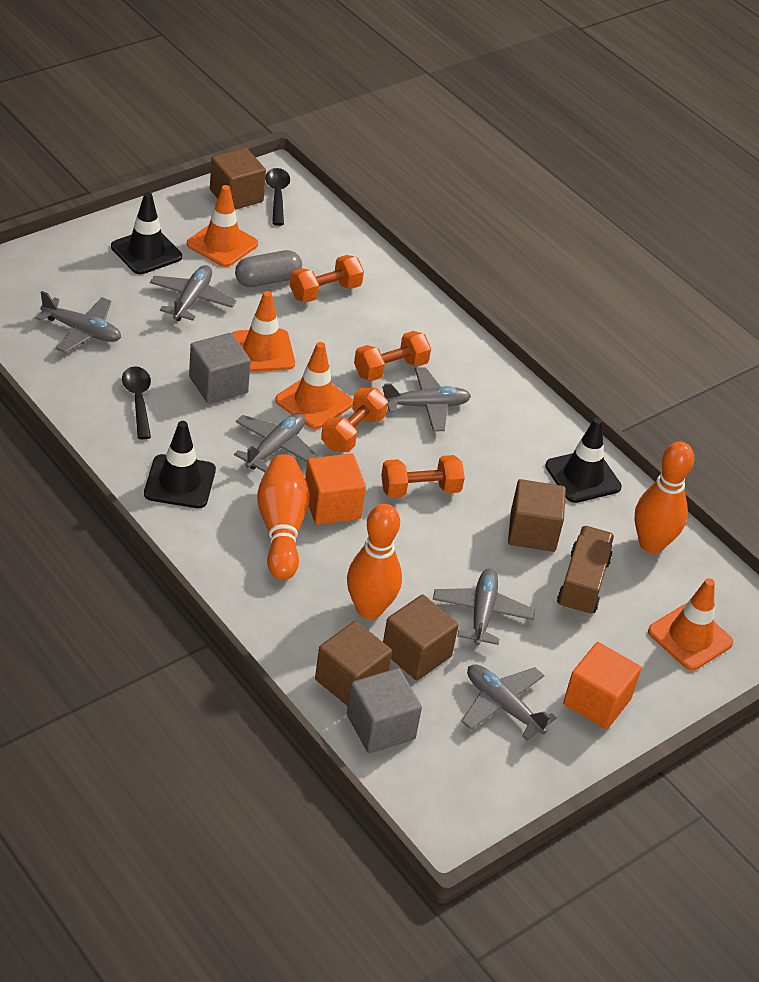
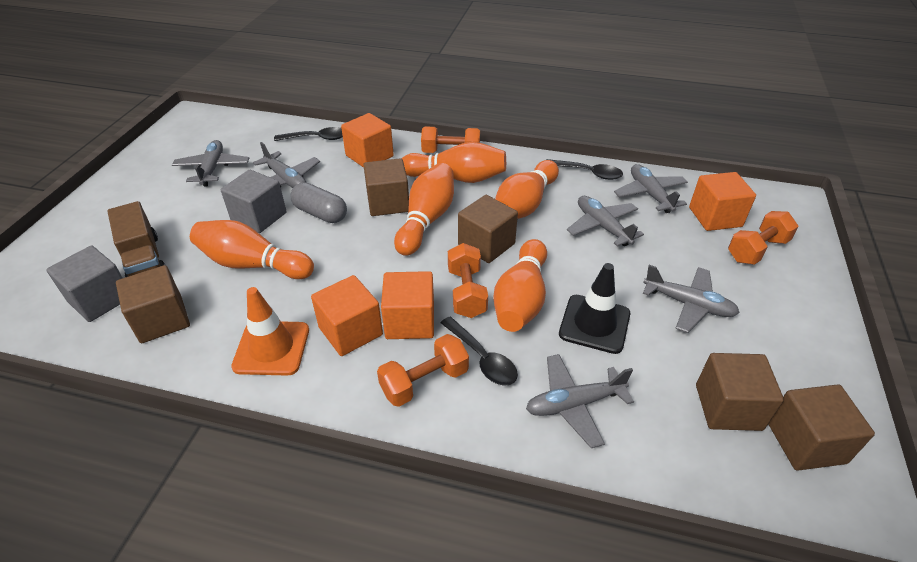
black spoon: 2 -> 3
black traffic cone: 3 -> 1
brown cube: 4 -> 5
orange bowling pin: 3 -> 5
orange cube: 2 -> 4
orange traffic cone: 4 -> 1

